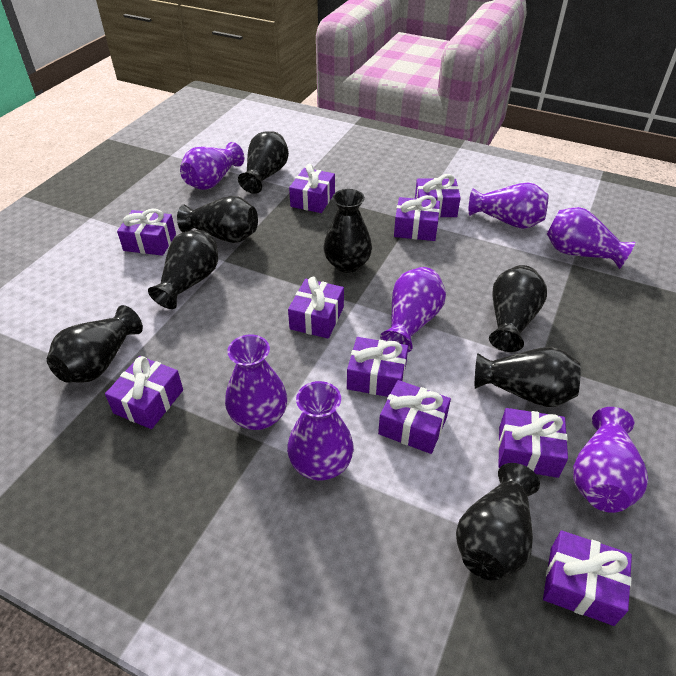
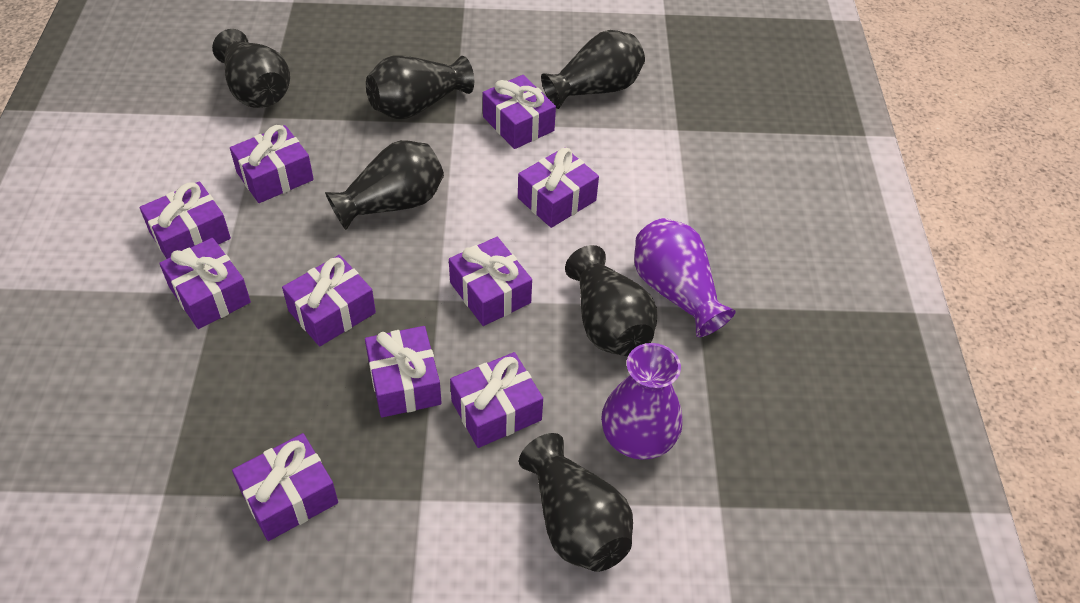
black vase: 8 -> 6
purple vase: 7 -> 2

